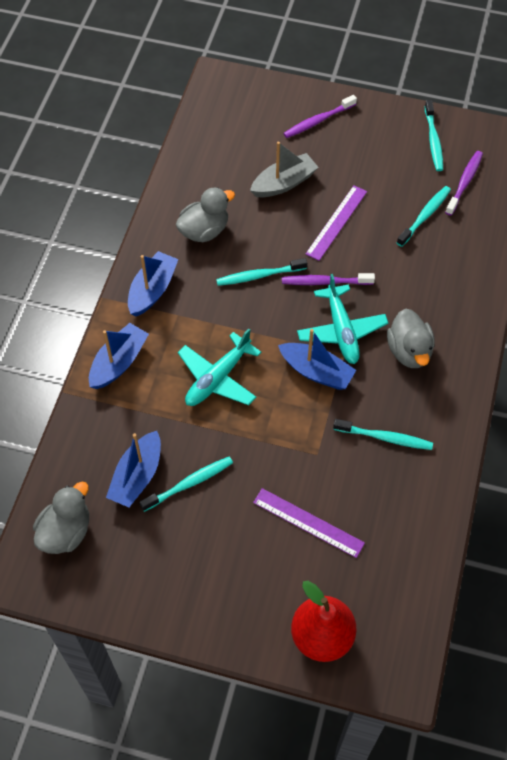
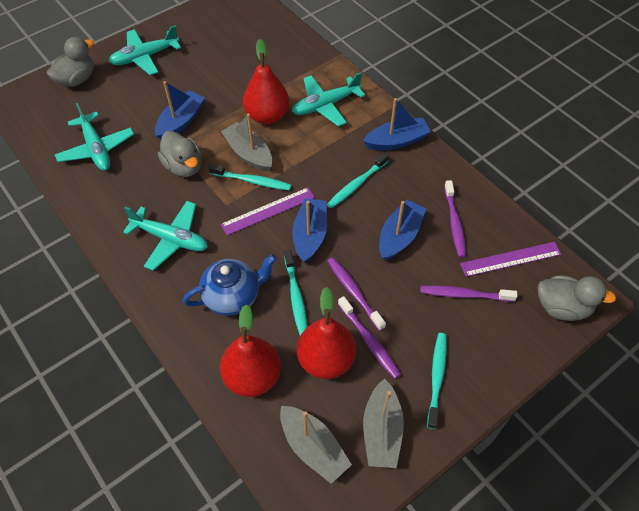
blue teapot: 0 -> 1
grey boat: 1 -> 3
purple toothbrush: 3 -> 4
red pear: 1 -> 3
turquoise plane: 2 -> 4
turquoise toothbrush: 5 -> 4

